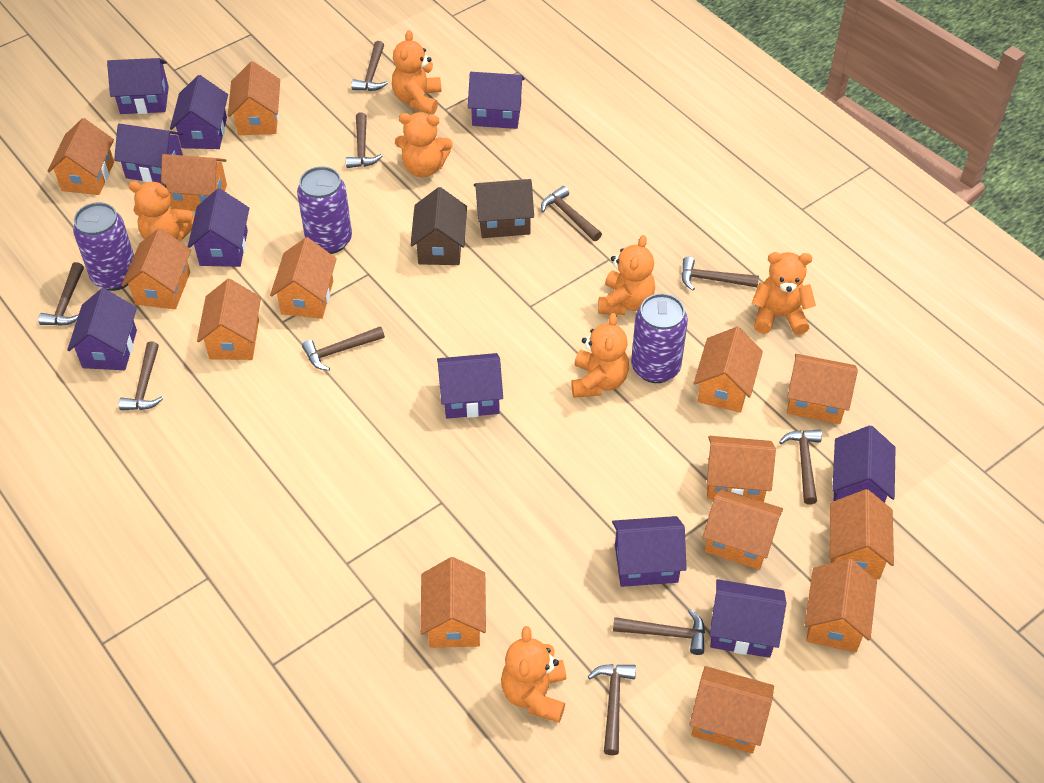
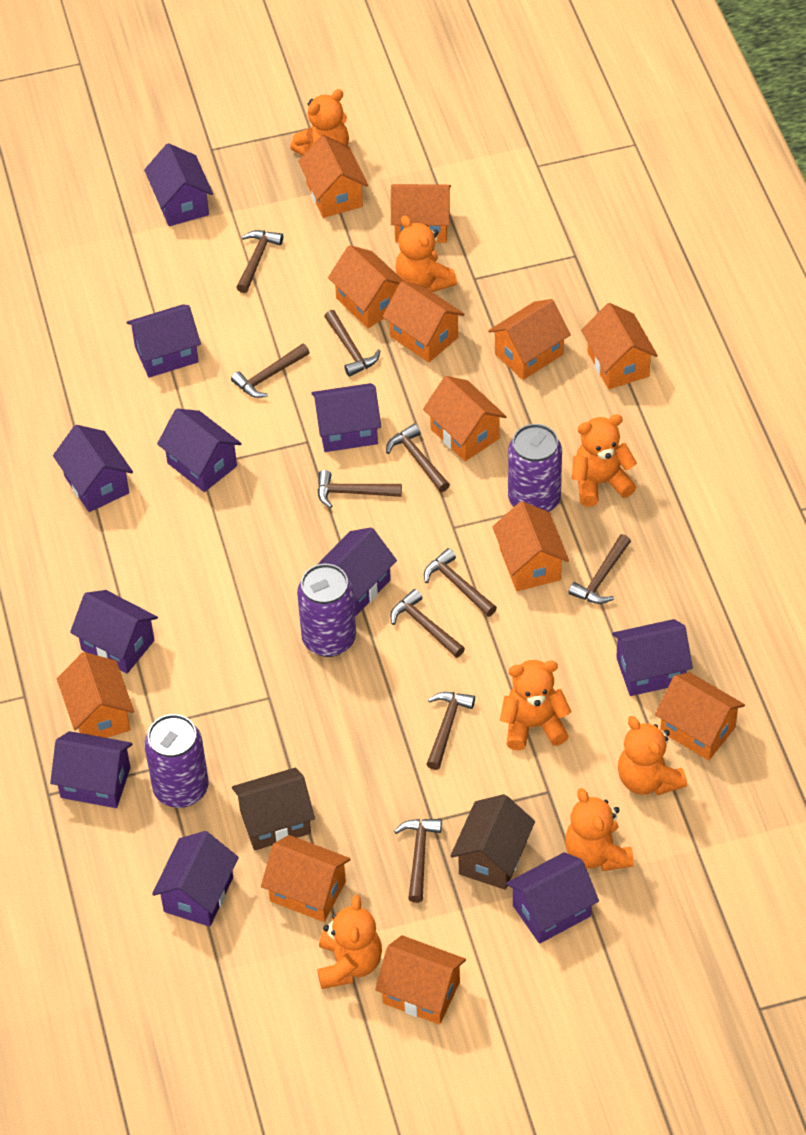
orange house: 14 -> 12
purple house: 10 -> 11

